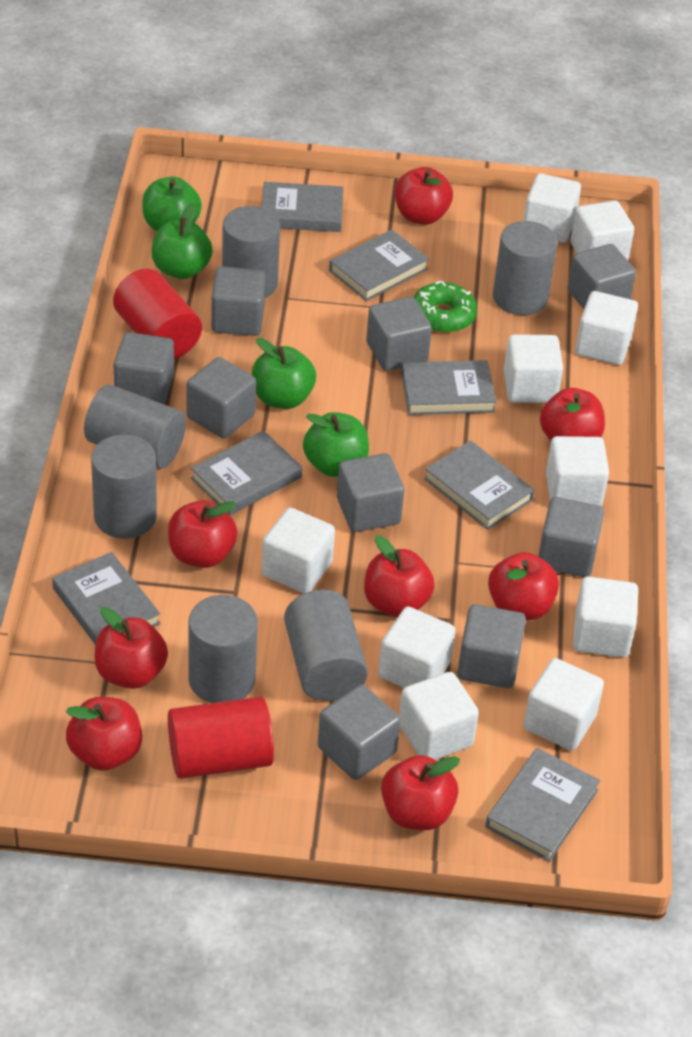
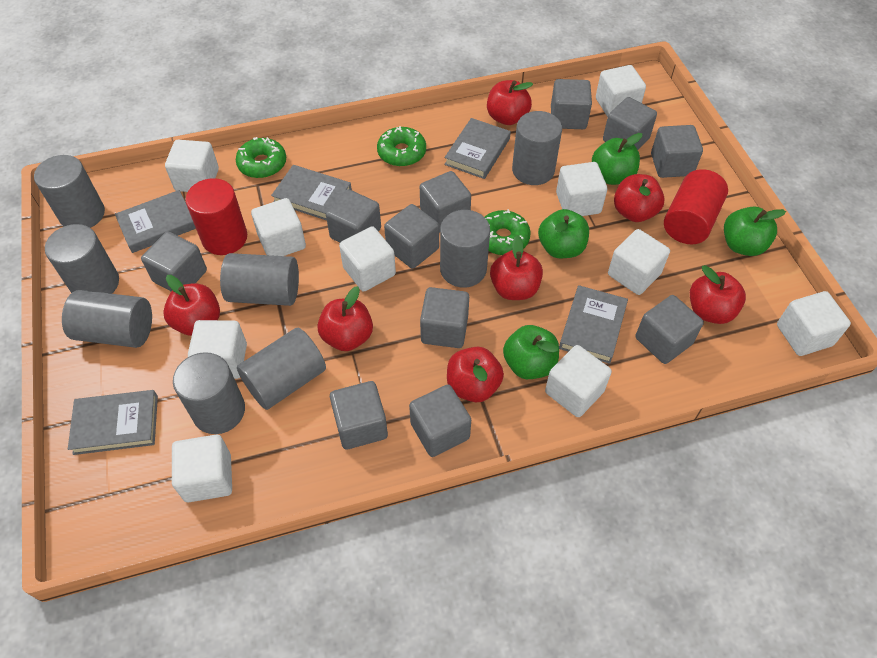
green donut: 1 -> 3
grey book: 7 -> 5
grey cube: 9 -> 11
grey cylinder: 6 -> 8
red apple: 8 -> 7

